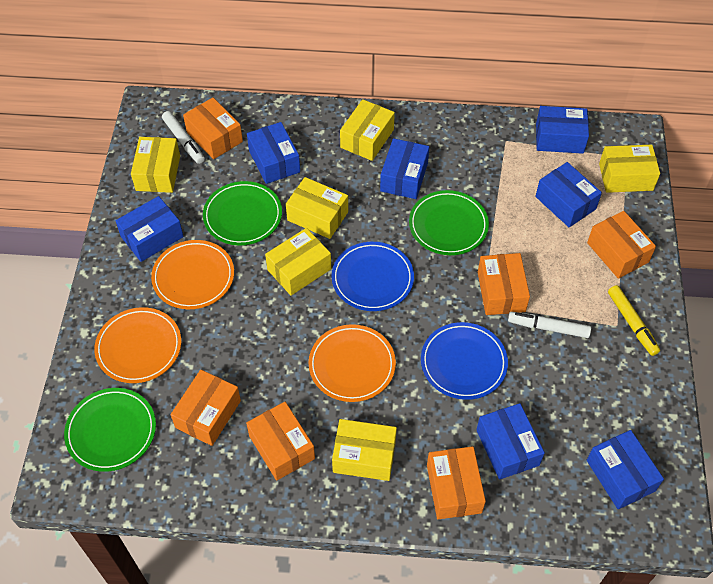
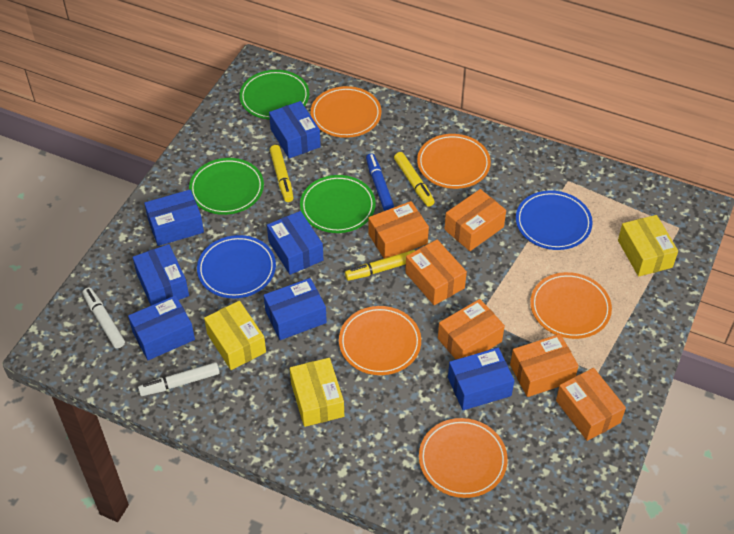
blue marker: 0 -> 1
orange plate: 3 -> 5
yellow box: 6 -> 3
yellow marker: 1 -> 3

